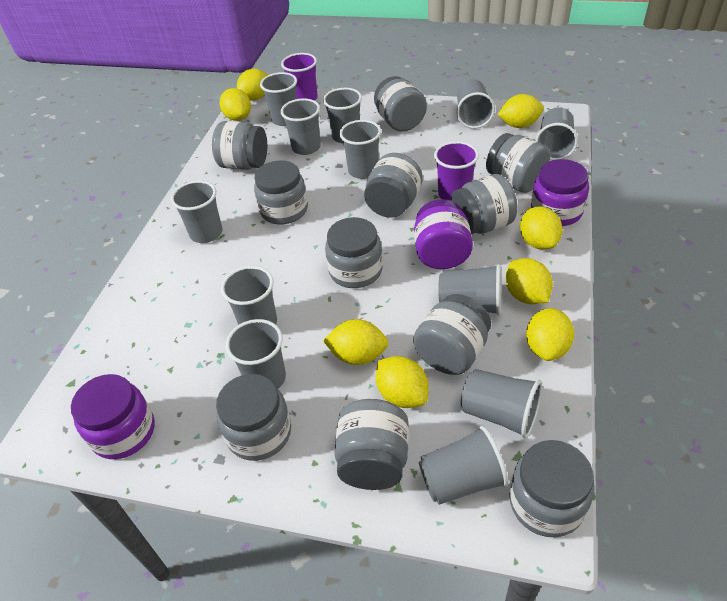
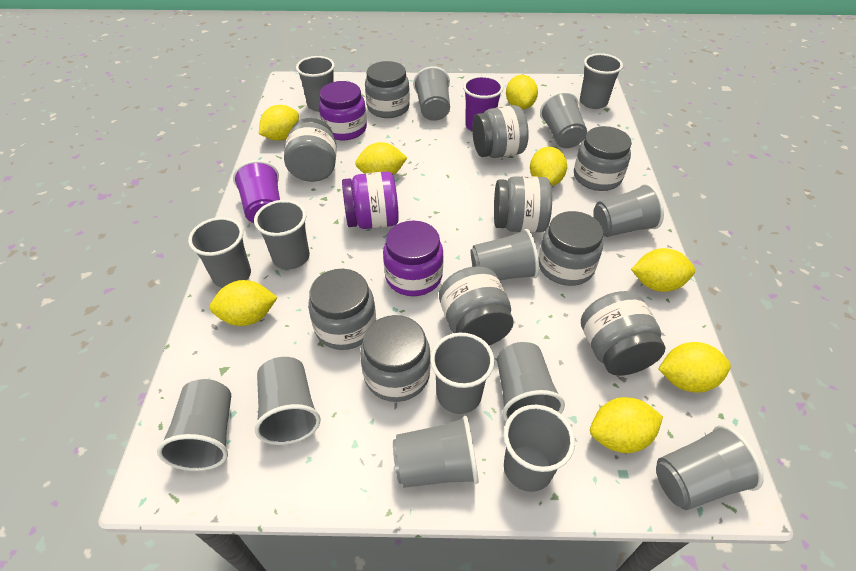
grey cup: 12 -> 15
grey jar: 11 -> 10

